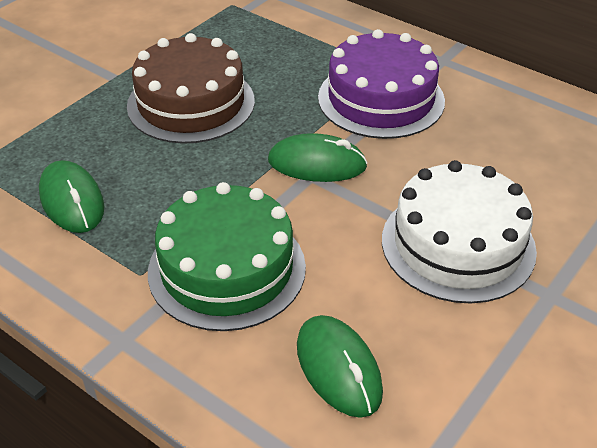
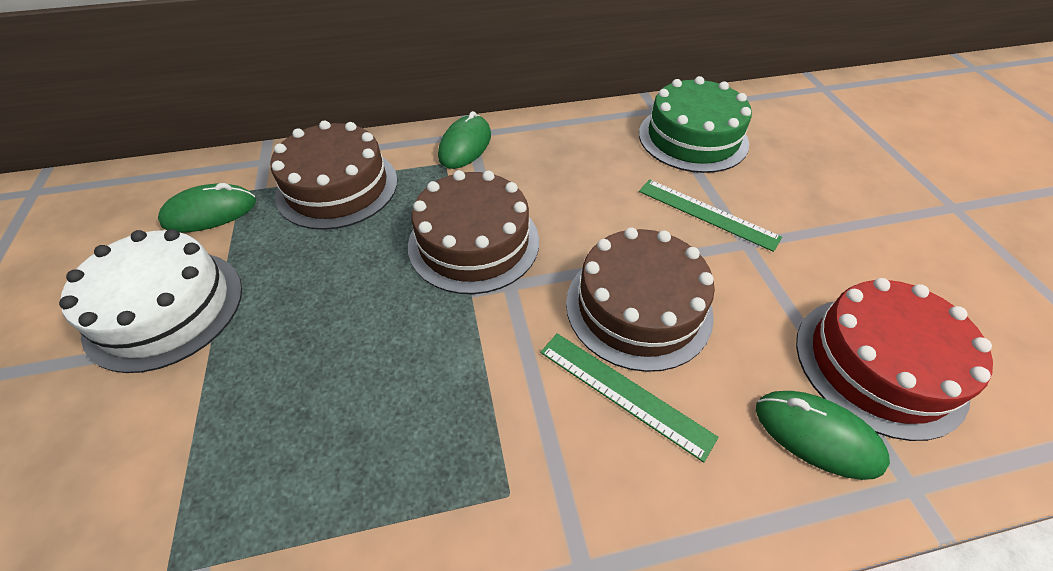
brown cake: 1 -> 3
green ruler: 0 -> 2
purple cake: 1 -> 0
red cake: 0 -> 1

